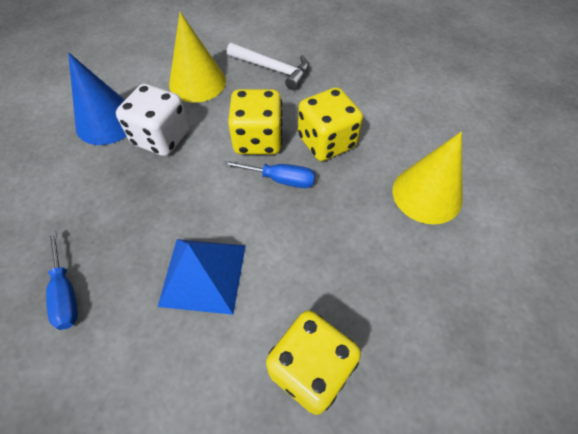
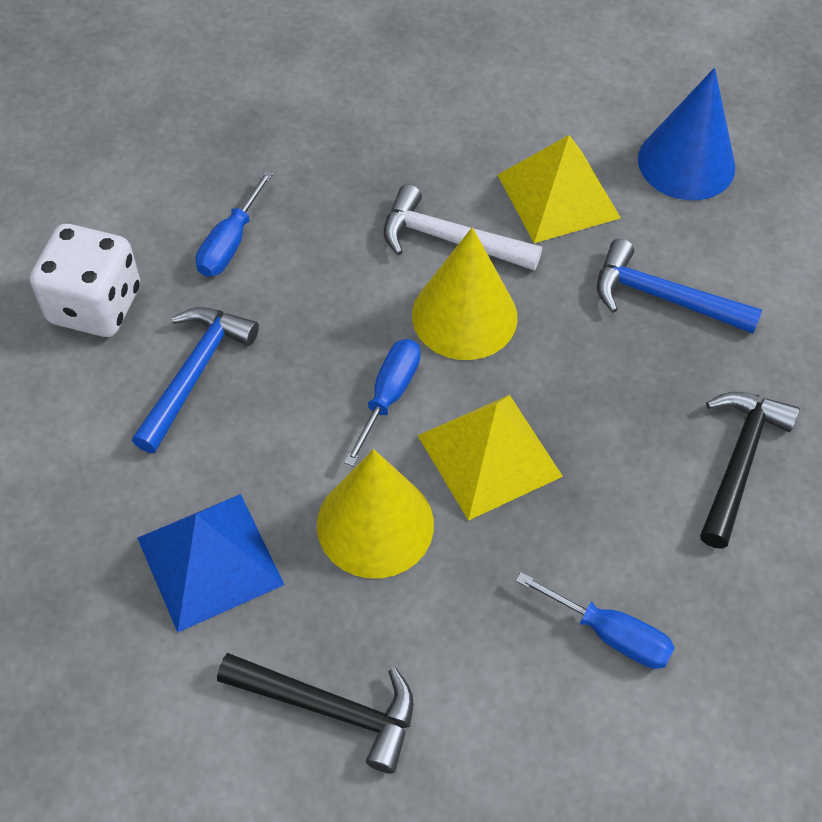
black hammer: 0 -> 2
blue hammer: 0 -> 2
blue screwdriver: 2 -> 3
yellow dice: 3 -> 0
yellow pyramid: 0 -> 2

